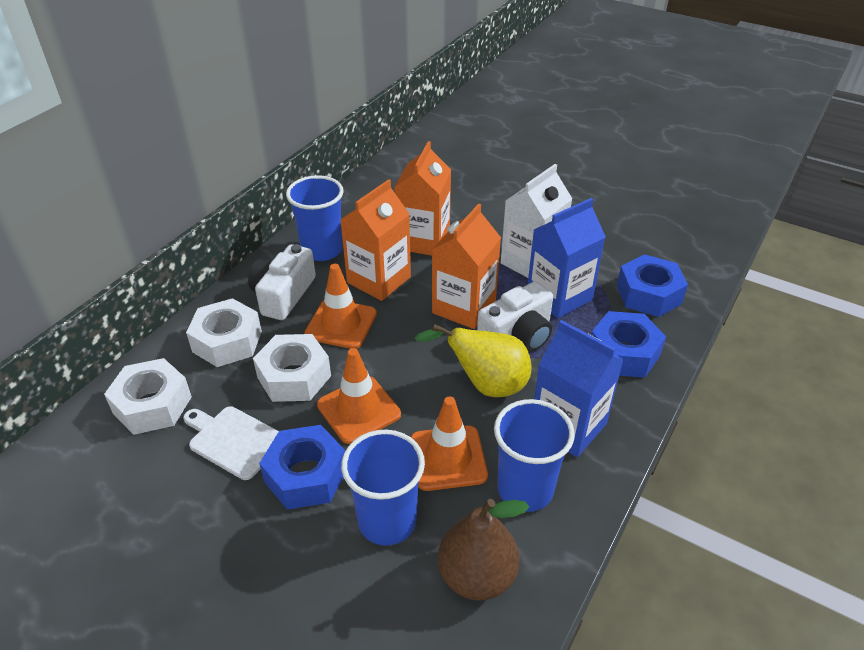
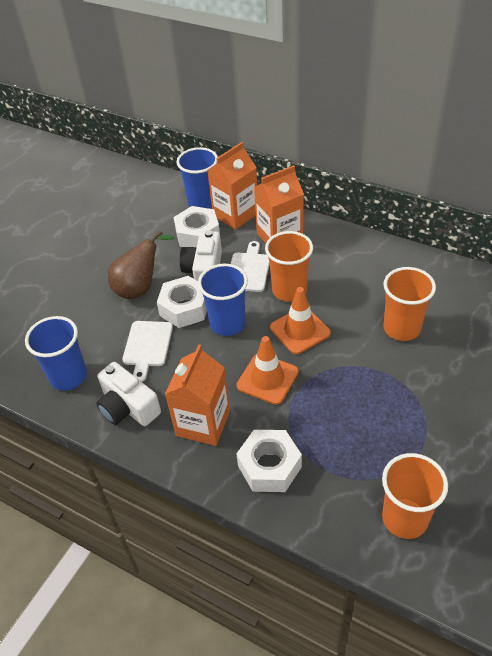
blue carton: 2 -> 0
blue nut: 3 -> 0
orange cup: 0 -> 3
orange traffic cone: 3 -> 2
white carton: 1 -> 0
white cutting board: 1 -> 2
yellow pear: 1 -> 0

